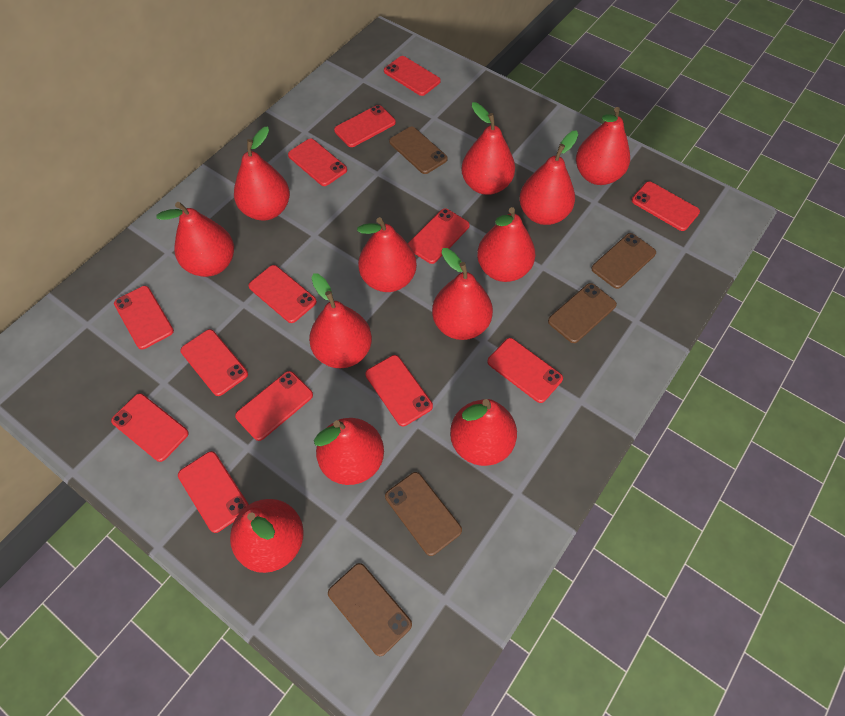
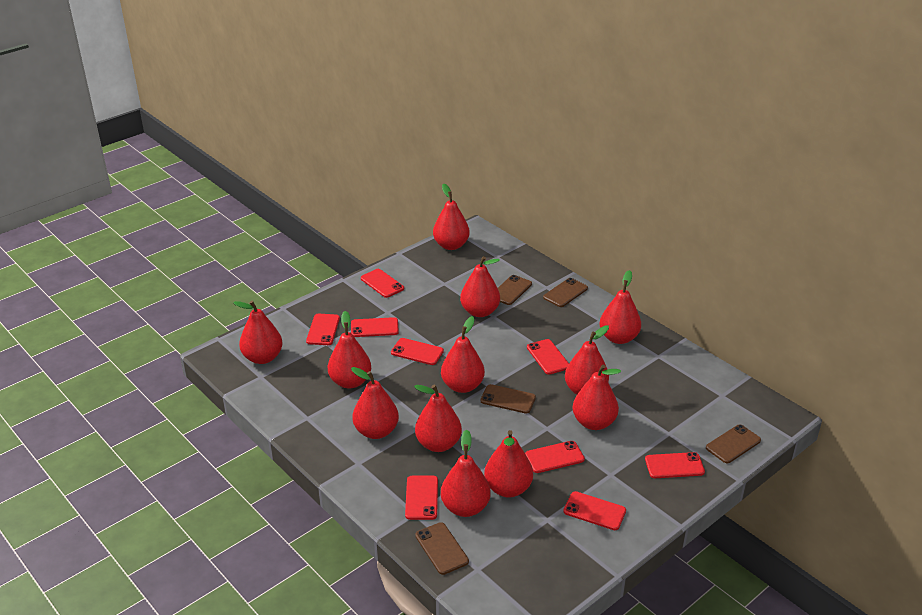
red phone: 13 -> 9

